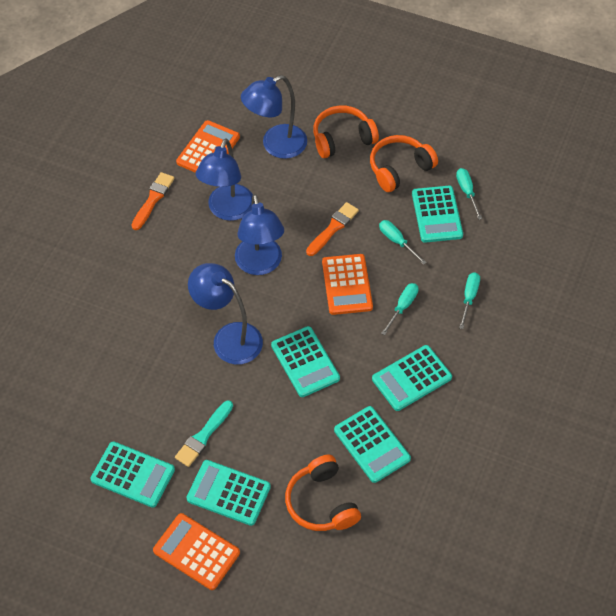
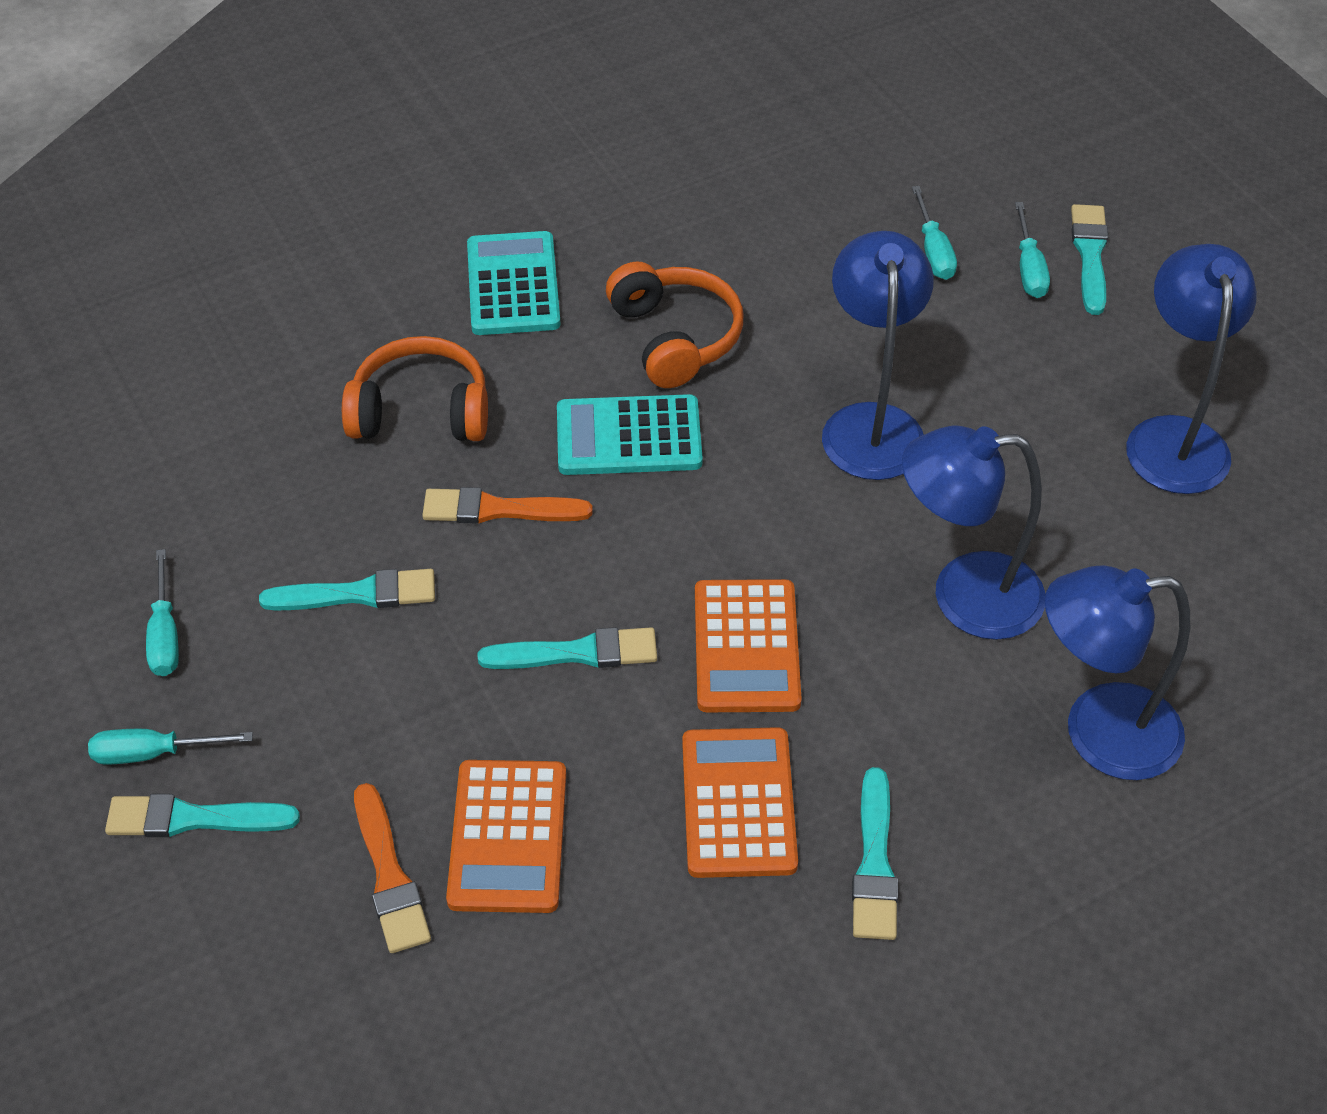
orange headphones: 3 -> 2
turquoise brush: 1 -> 5
turquoise calculator: 6 -> 2

